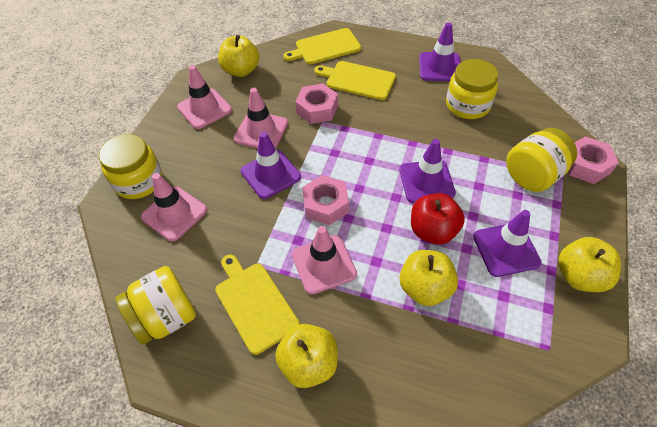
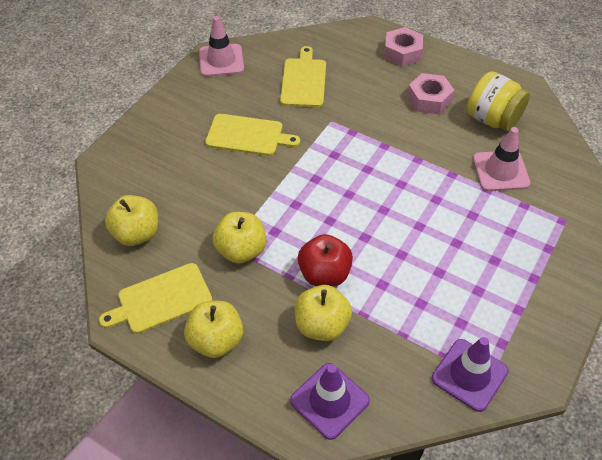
pink nut: 3 -> 2
pink traffic cone: 4 -> 2
purple traffic cone: 4 -> 2
yellow jar: 4 -> 1

